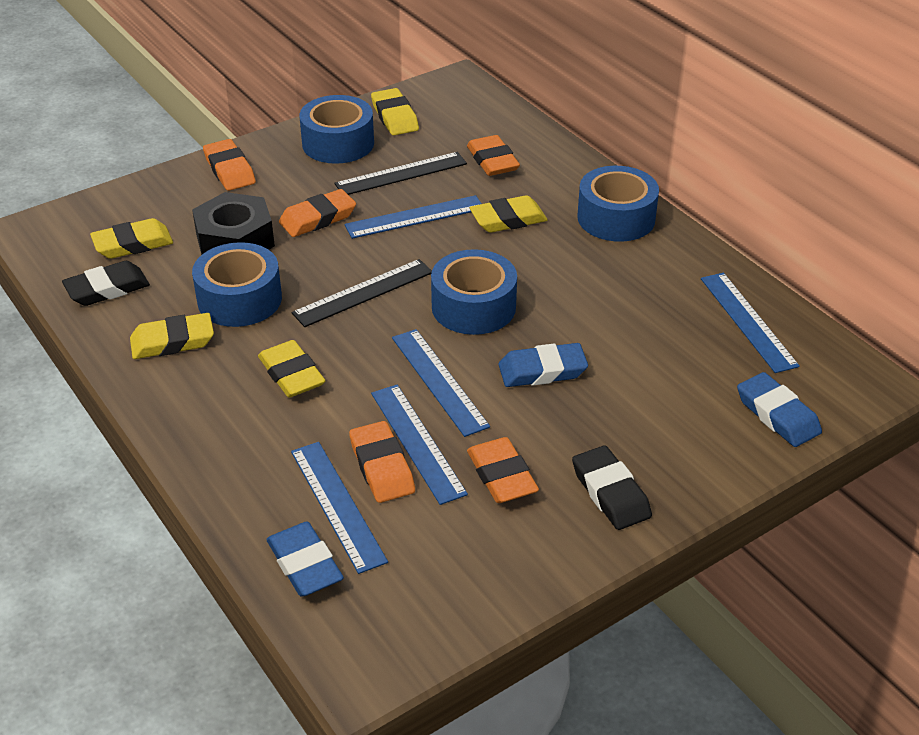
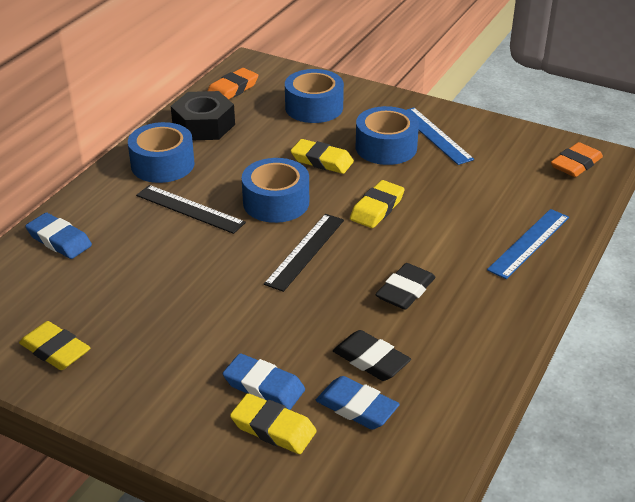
blue ruler: 5 -> 2
orange eraser: 5 -> 2
yellow eraser: 5 -> 4

